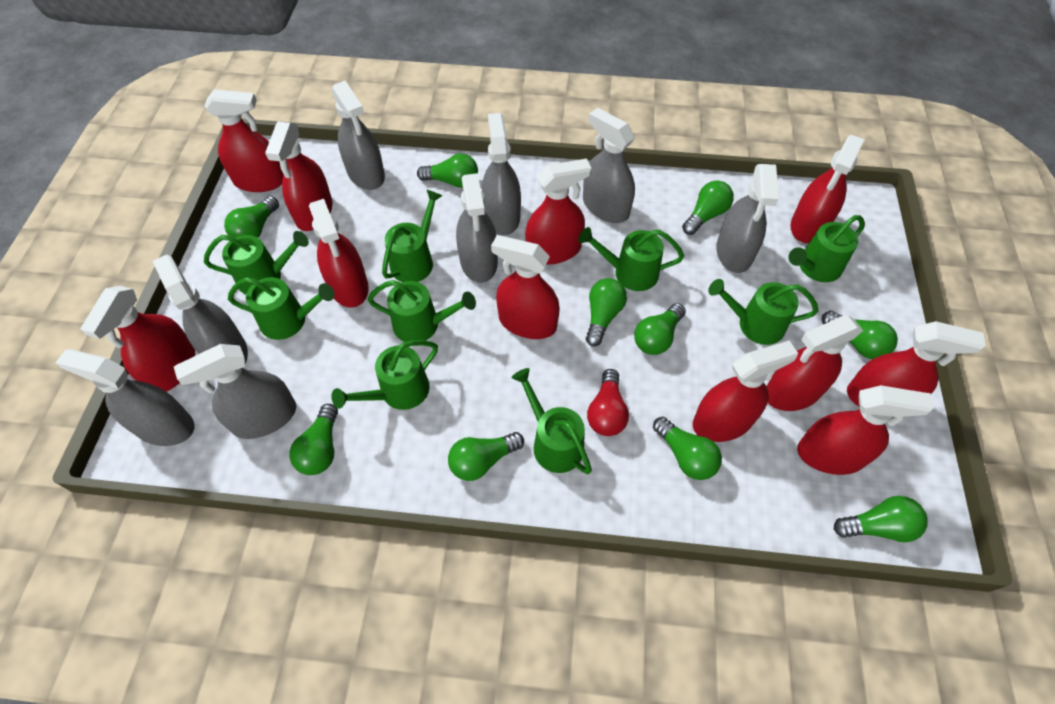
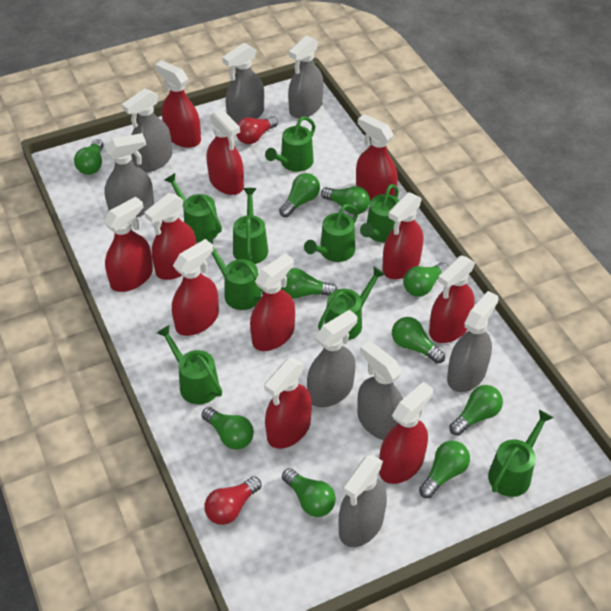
red light bulb: 1 -> 2

